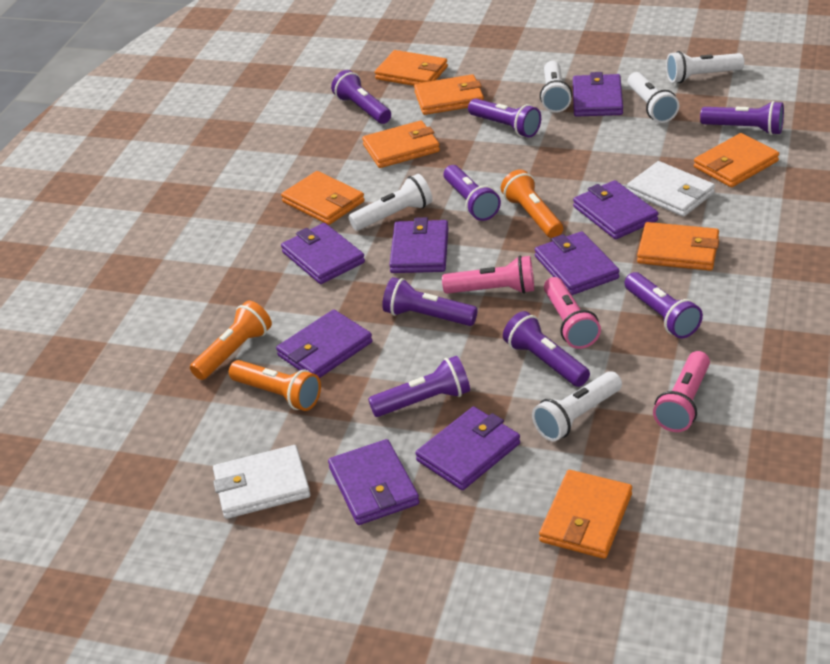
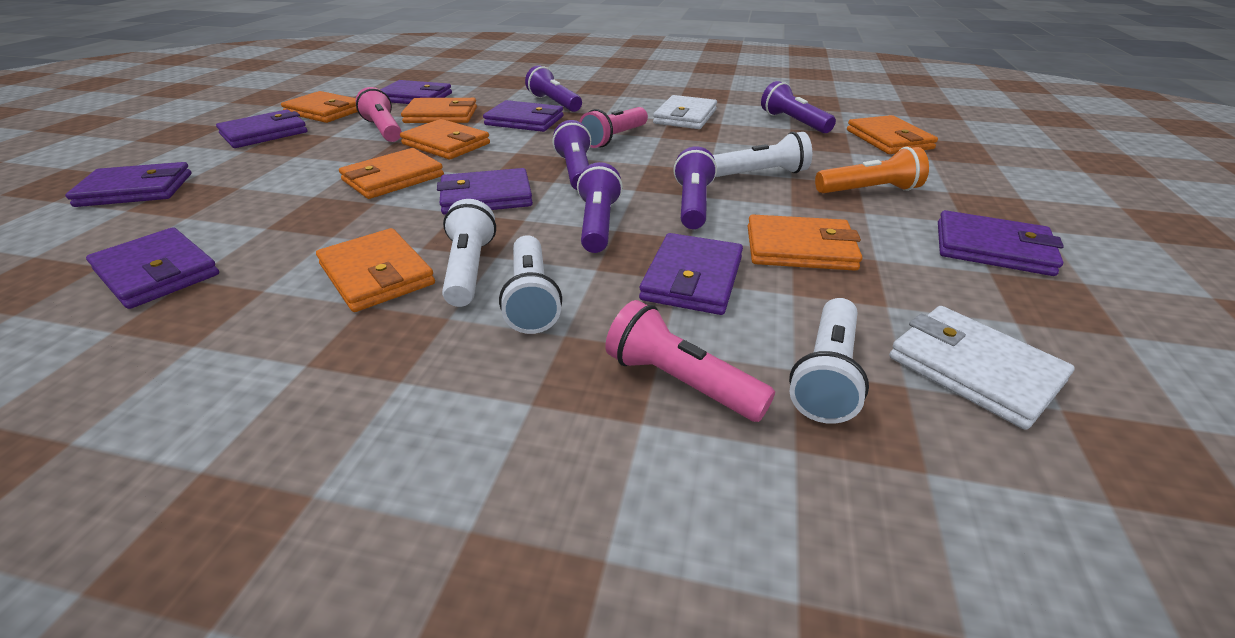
orange flashlight: 3 -> 1
purple flashlight: 8 -> 5
white flashlight: 5 -> 4

